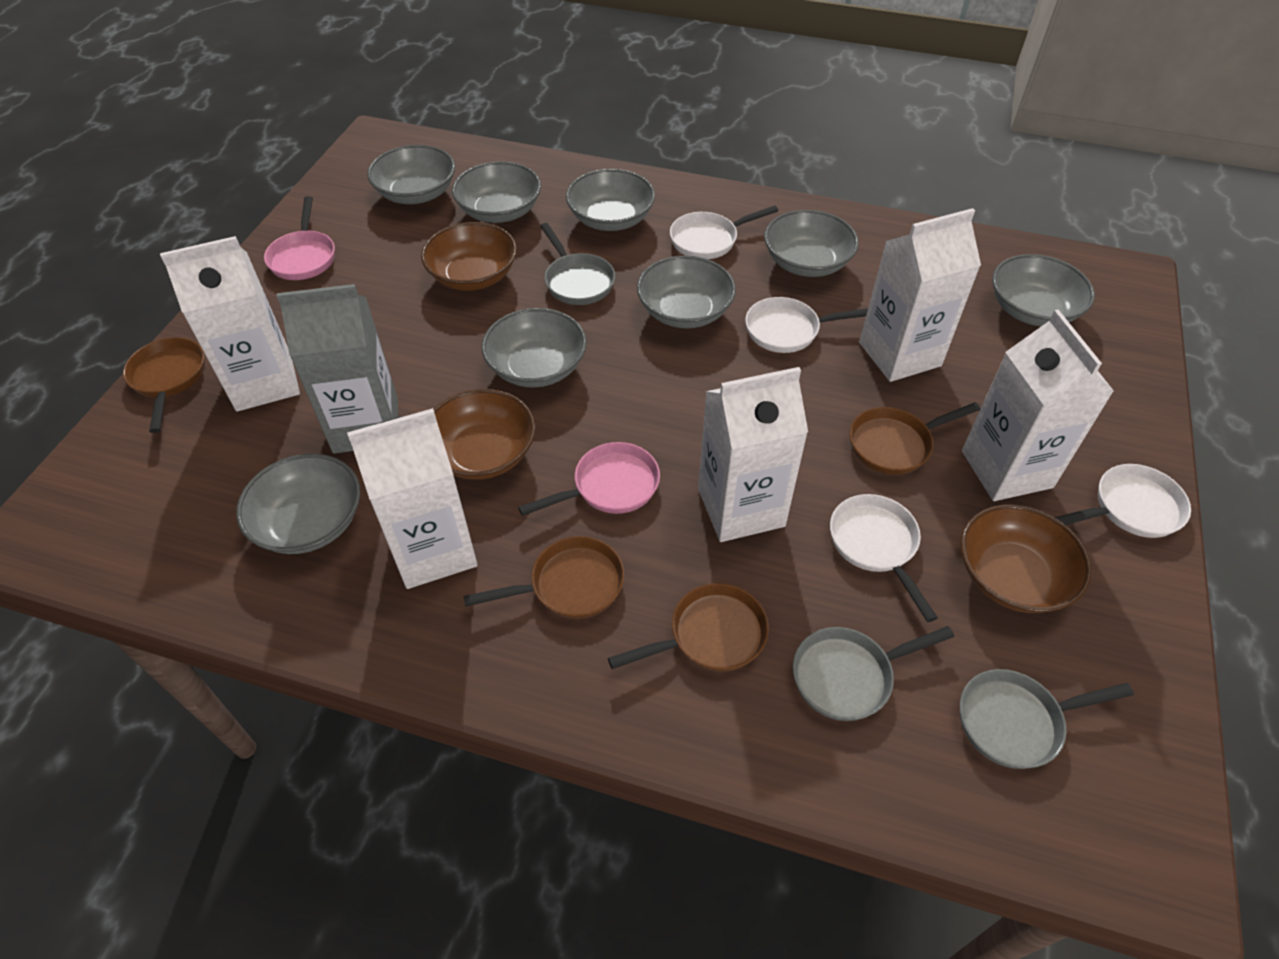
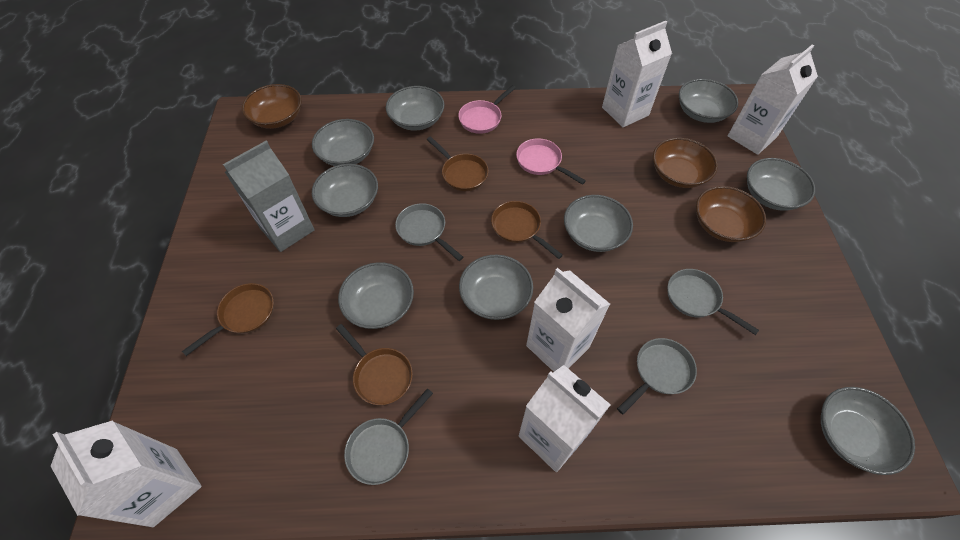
grey bowl: 8 -> 9
grey pan: 3 -> 4
white pan: 4 -> 0

